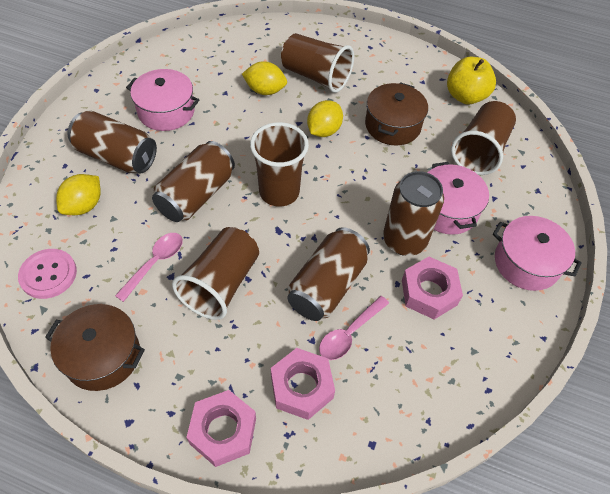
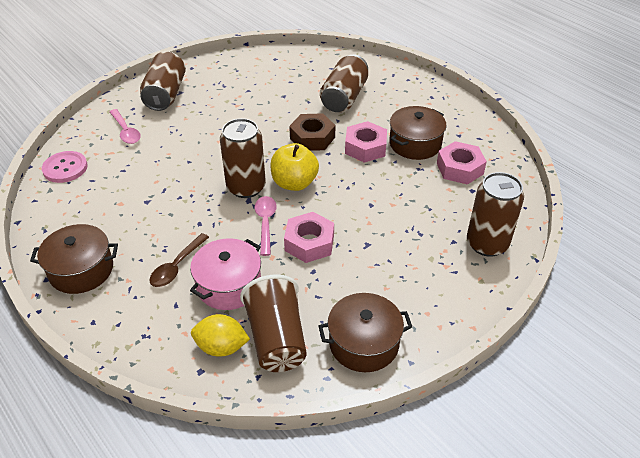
brown cup: 4 -> 1
brown nut: 0 -> 1
brown pot: 2 -> 3
brown spoon: 0 -> 1
pink pot: 3 -> 1
yellow lemon: 3 -> 1

